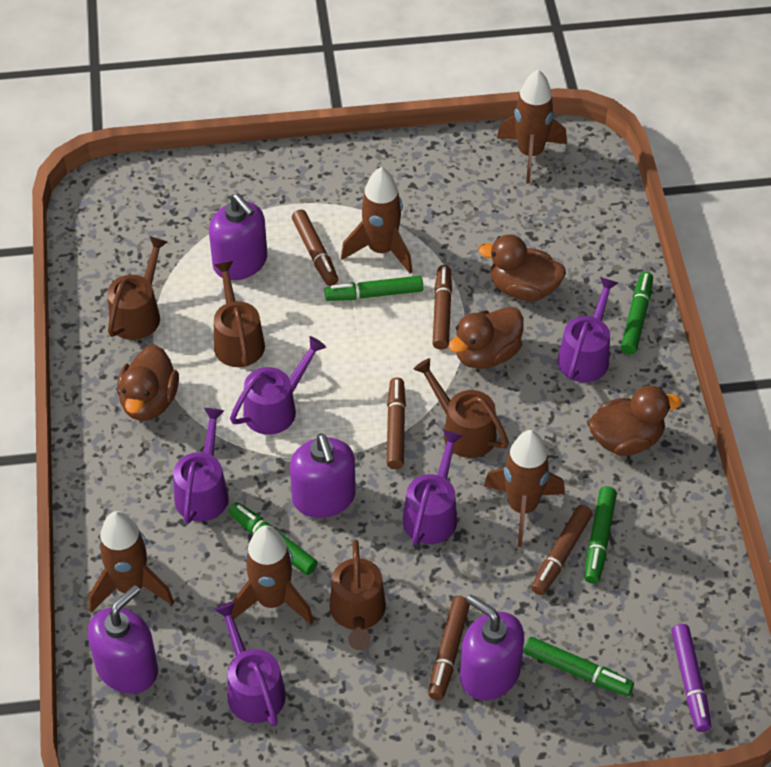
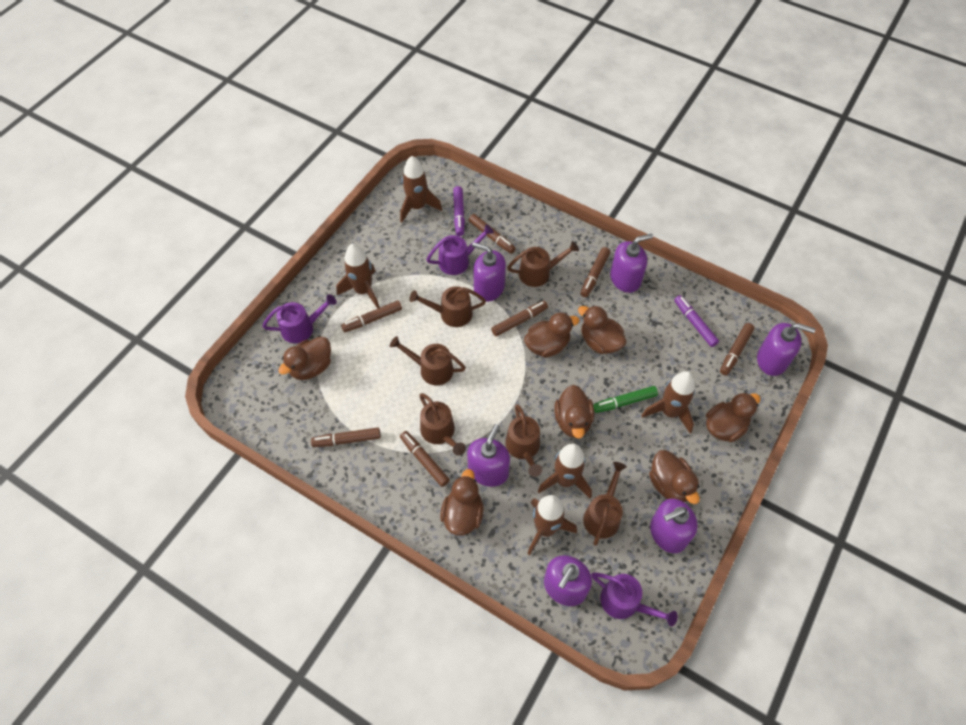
brown duck: 4 -> 7
brown marker: 5 -> 7
brown watering can: 4 -> 6
green marker: 5 -> 1
purple marker: 1 -> 2
purple soap dispenser: 4 -> 6
purple watering can: 5 -> 3

